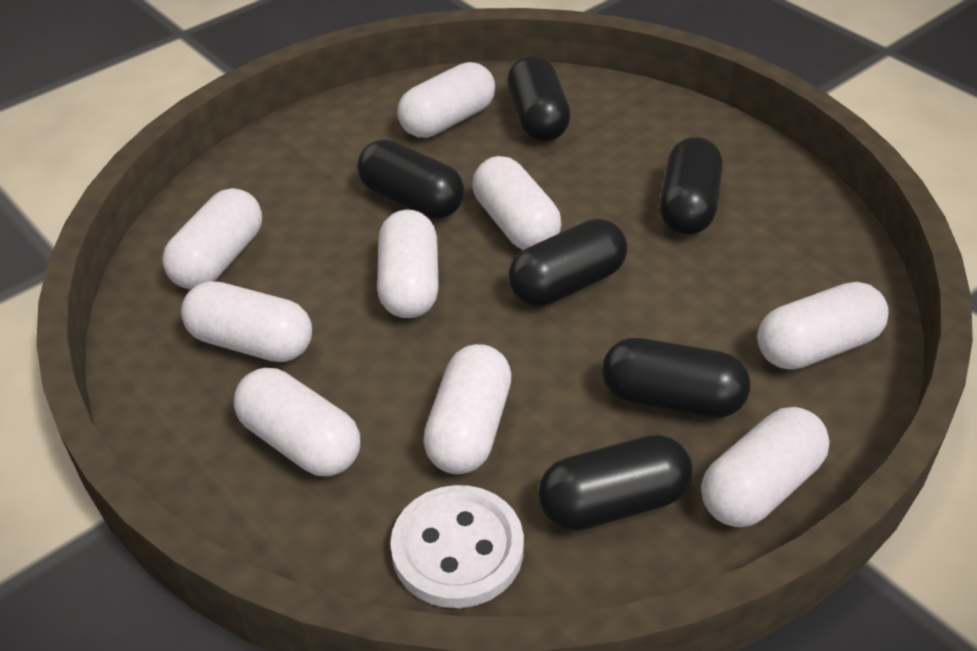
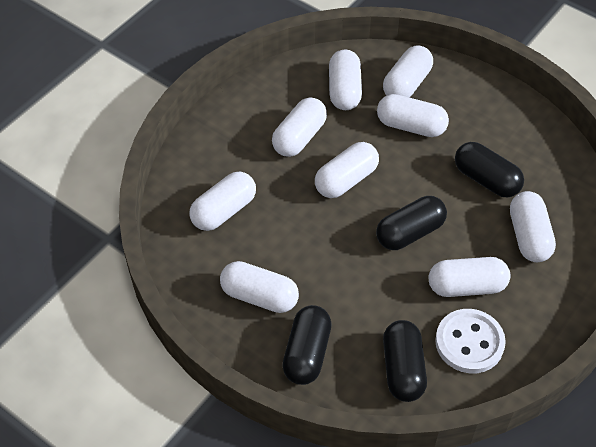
black capsule: 6 -> 4

